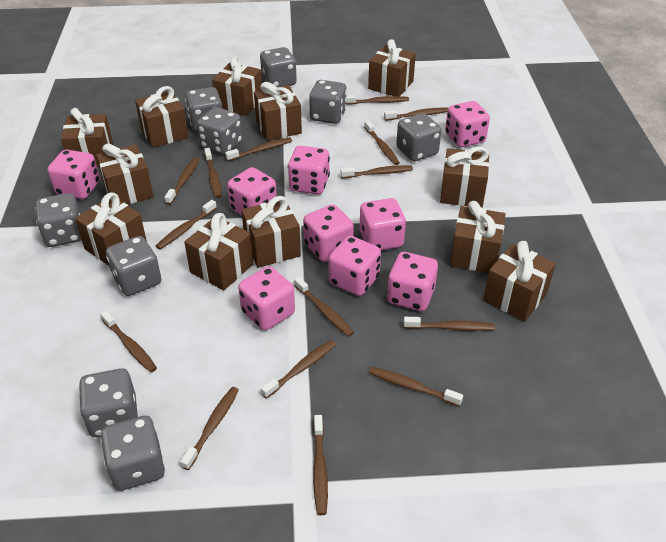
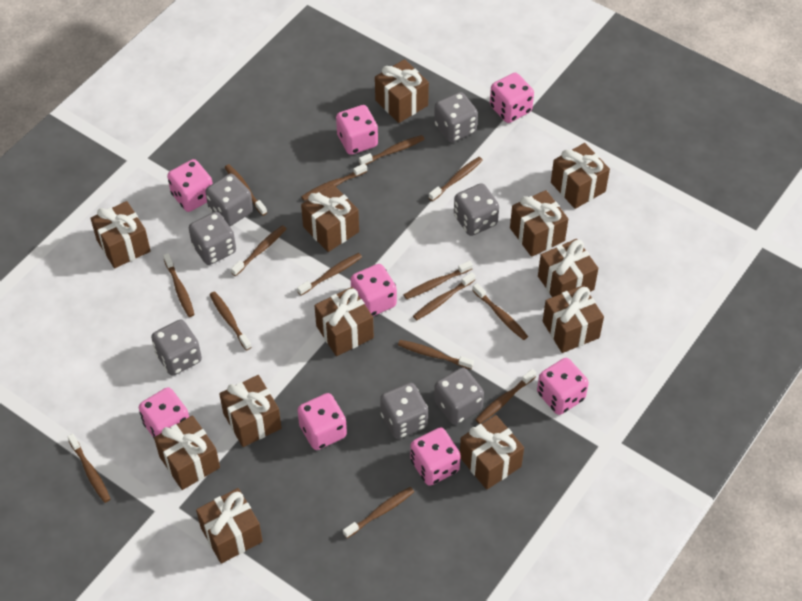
grey dice: 9 -> 7
pink dice: 9 -> 8

